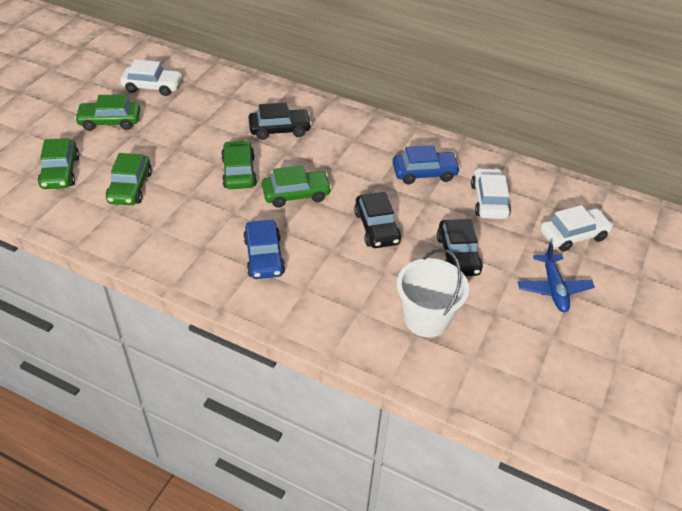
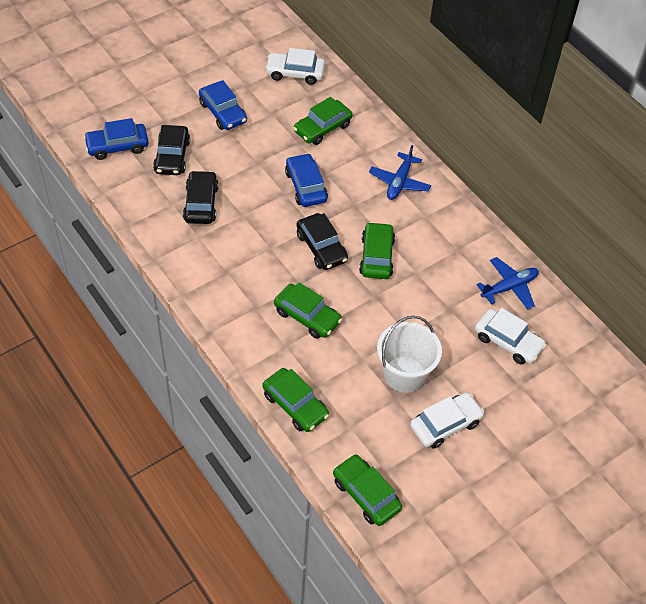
blue car: 2 -> 3
blue plane: 1 -> 2

